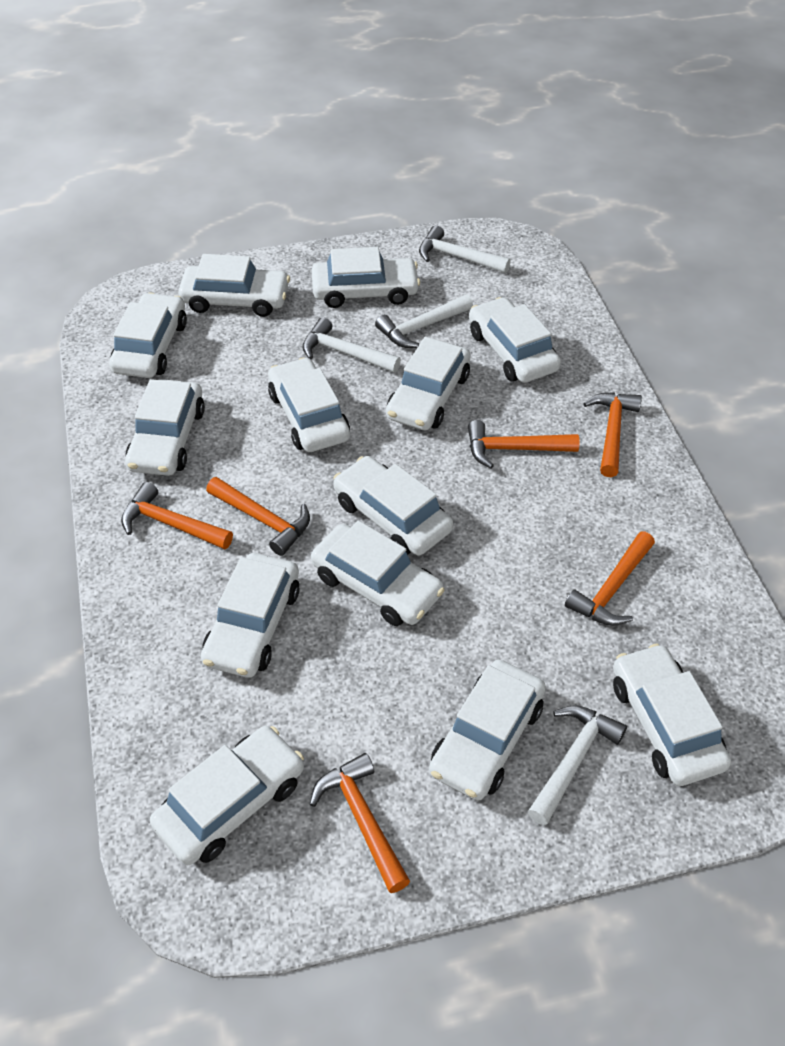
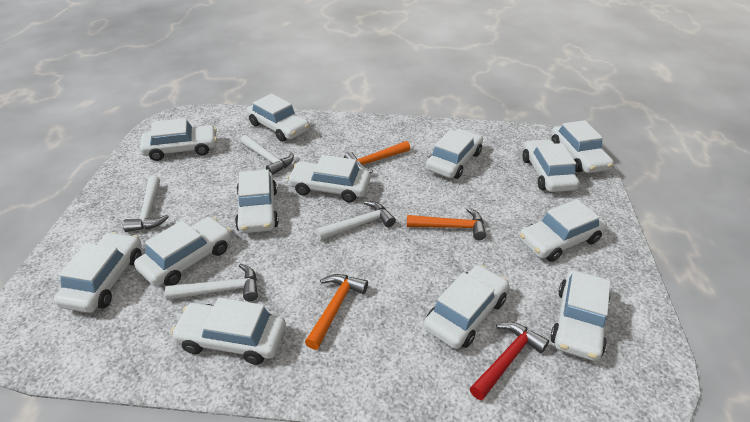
orange hammer: 6 -> 3
red hammer: 0 -> 1

